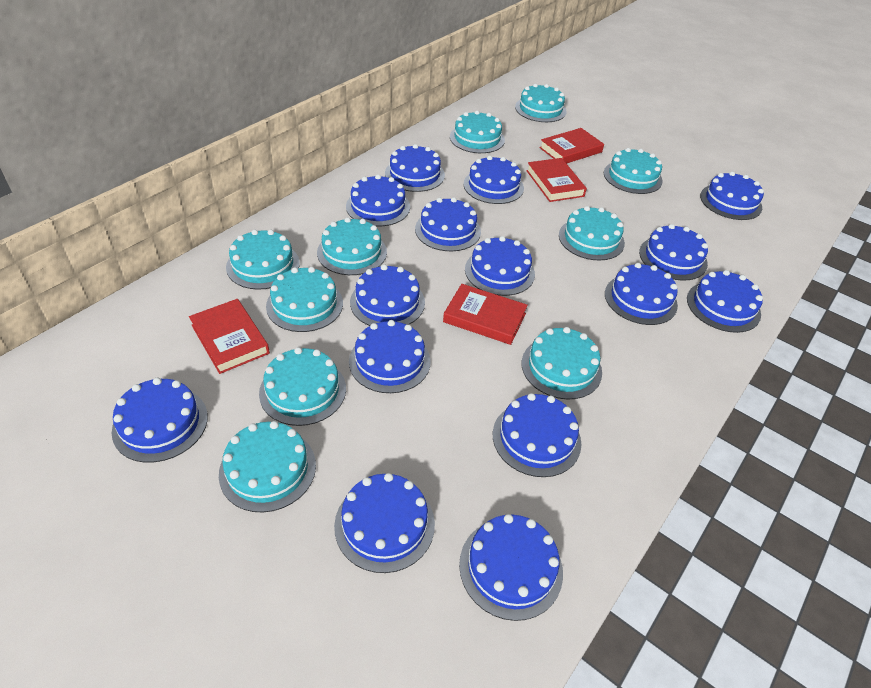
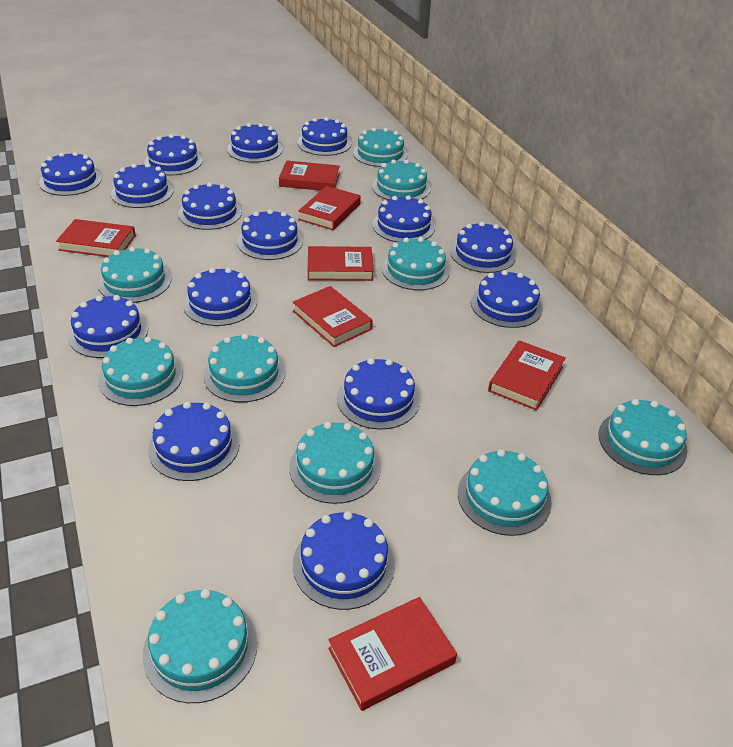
red book: 4 -> 7

